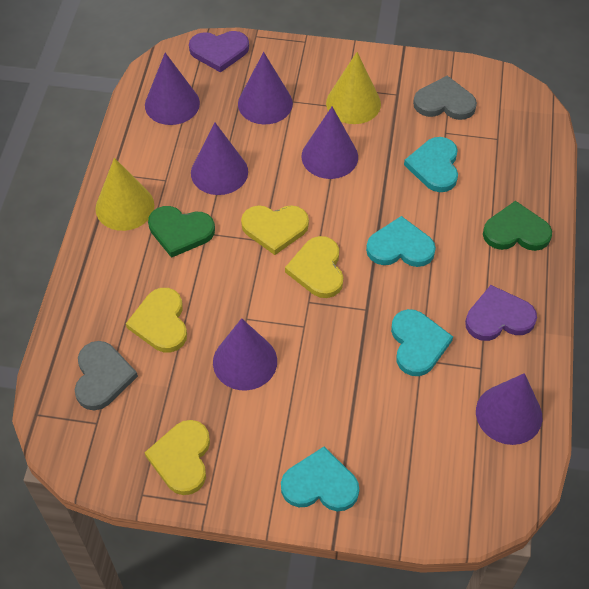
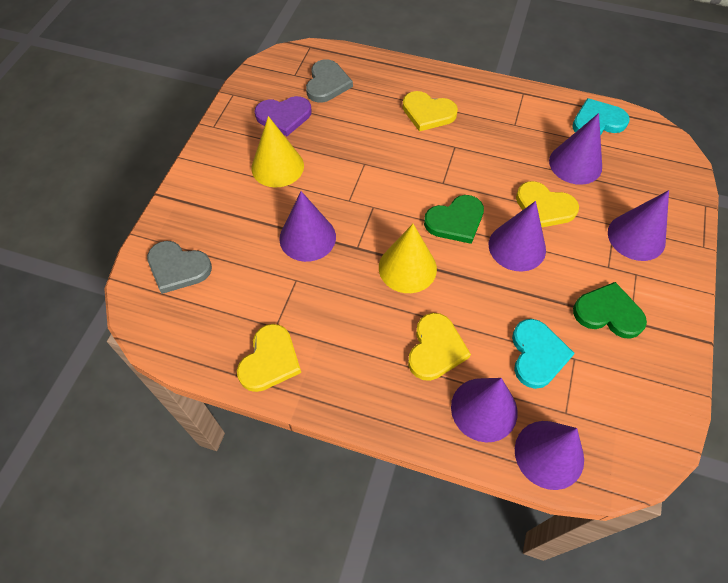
purple heart: 2 -> 1
turquoise heart: 4 -> 2

